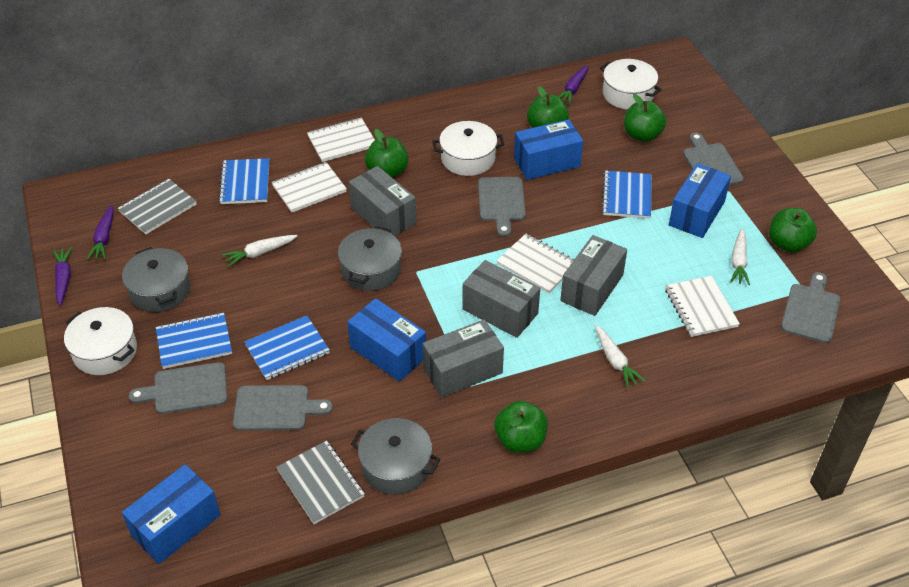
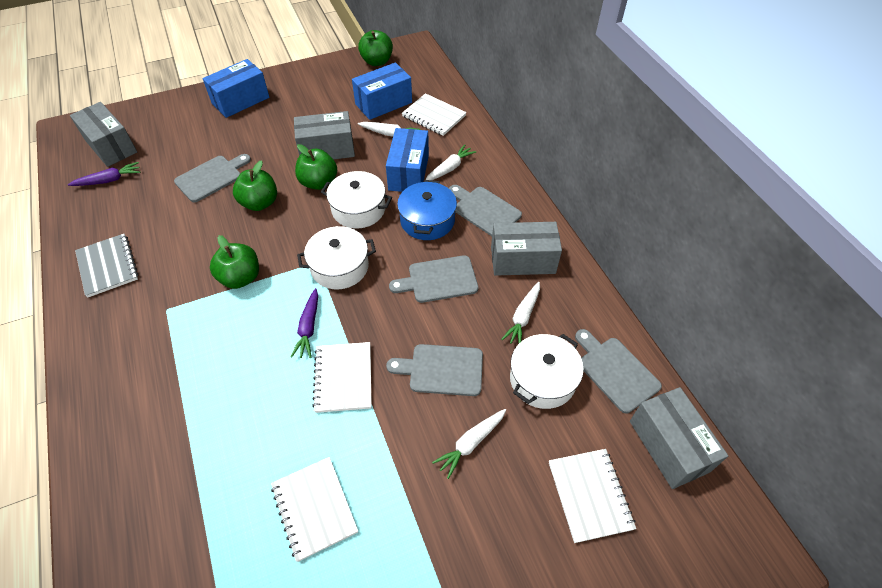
blue box: 4 -> 3
blue notebook: 4 -> 0
blue pot: 0 -> 1
green apple: 5 -> 4
grey notebook: 2 -> 1
grey pot: 3 -> 0
purple carrot: 3 -> 2
white carrot: 3 -> 4

